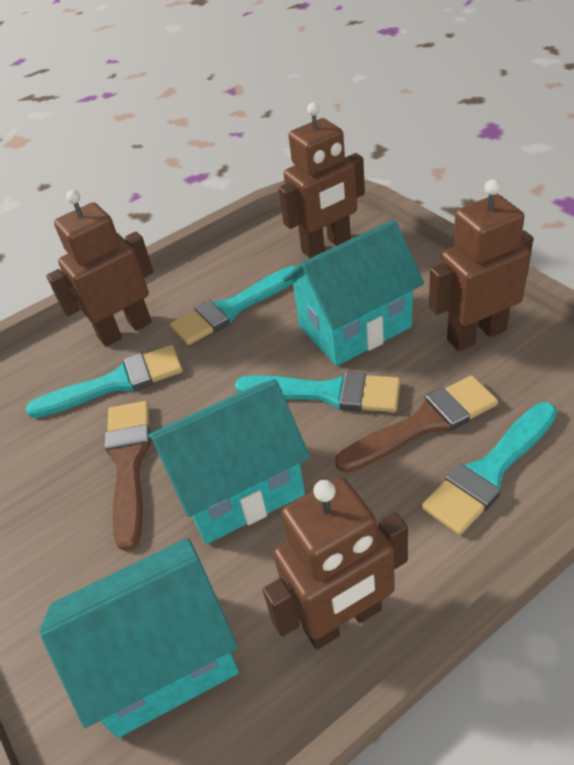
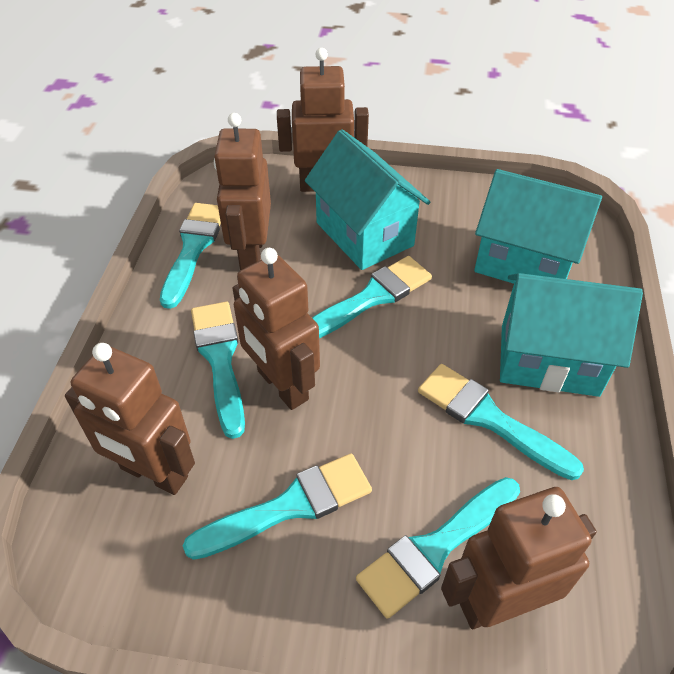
brown brush: 2 -> 0
brown robot: 4 -> 5
turquoise brush: 4 -> 6

